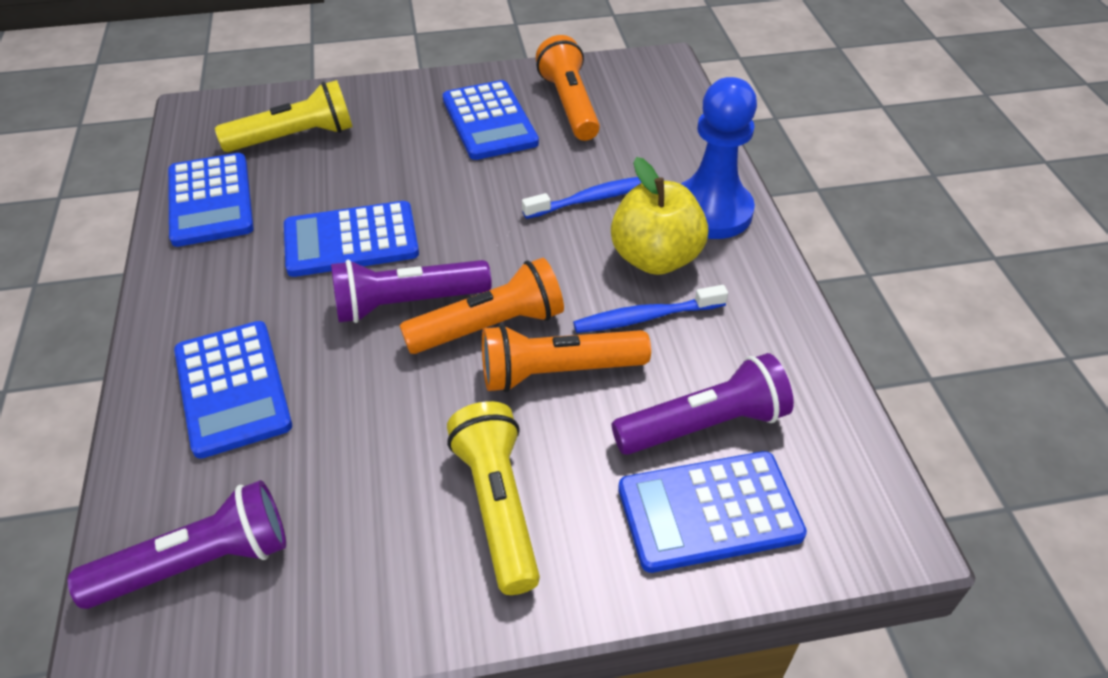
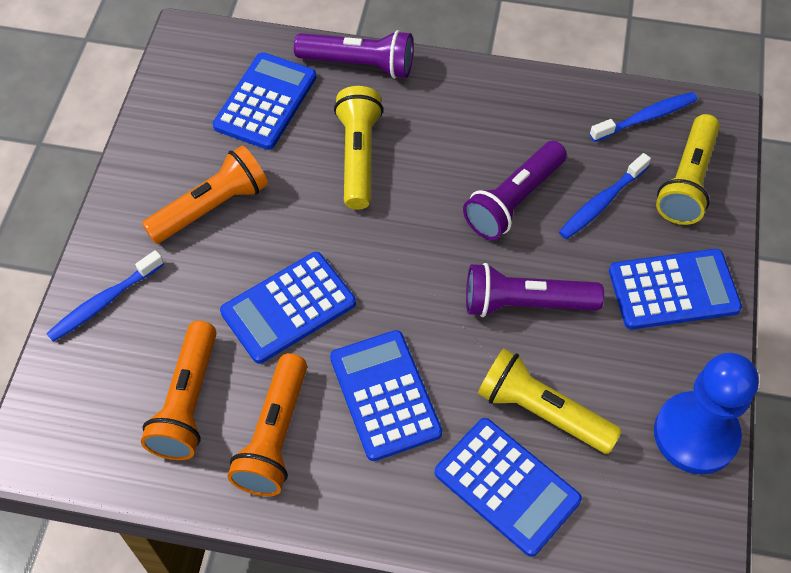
blue toothbrush: 2 -> 3
yellow apple: 1 -> 0
yellow flashlight: 2 -> 3

